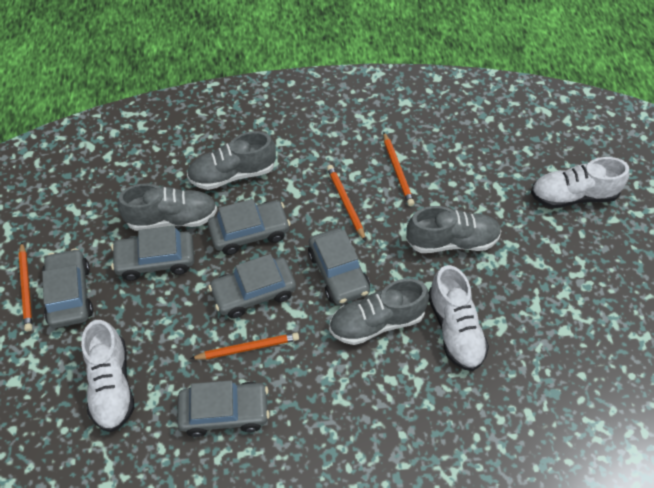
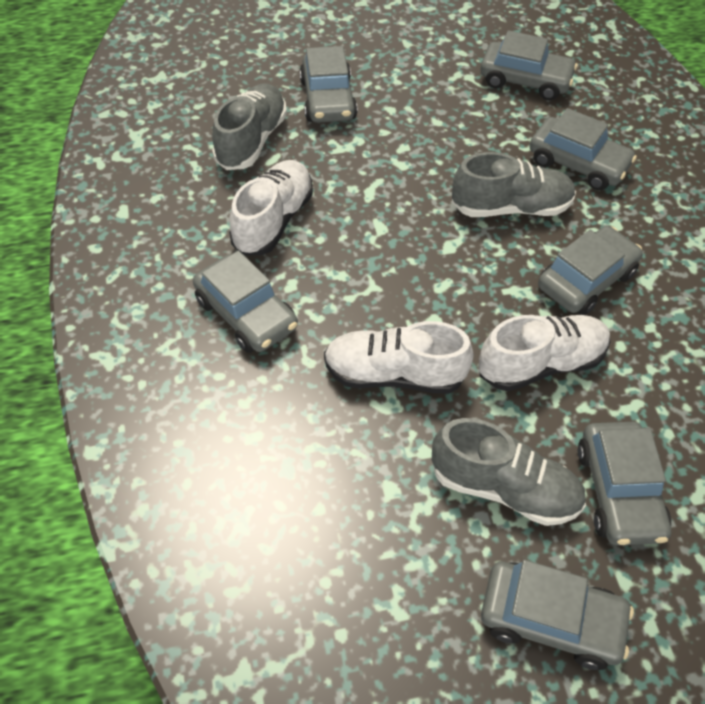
grey car: 6 -> 7
grey shoe: 4 -> 3
orange pencil: 4 -> 0

